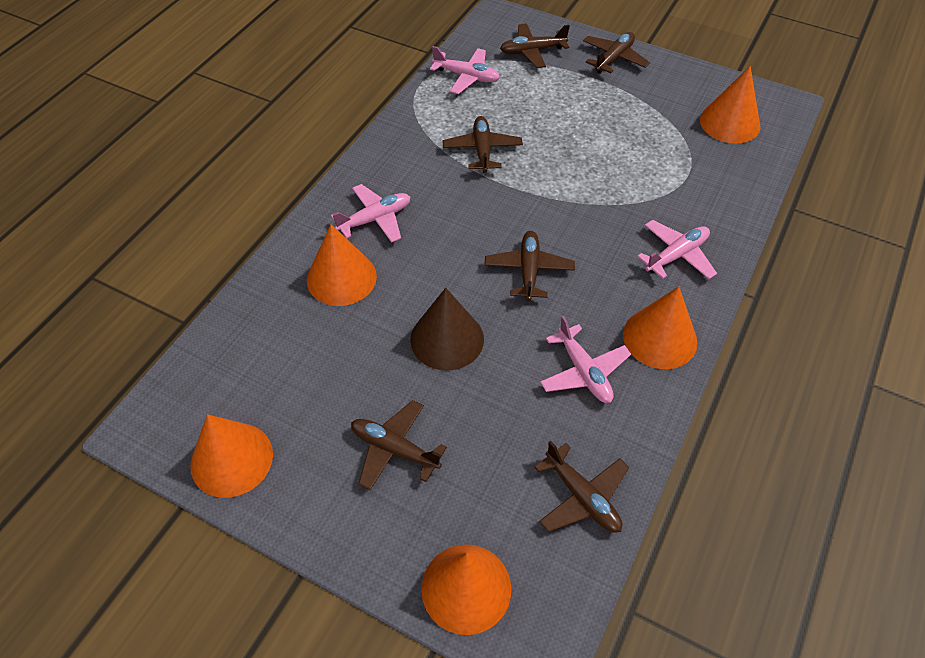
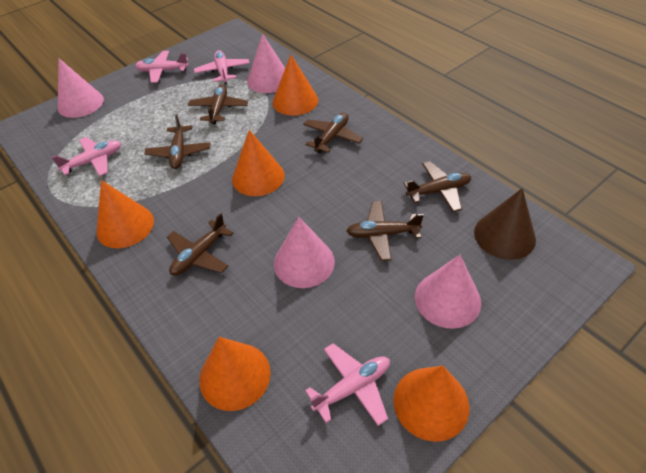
pink cone: 0 -> 4

